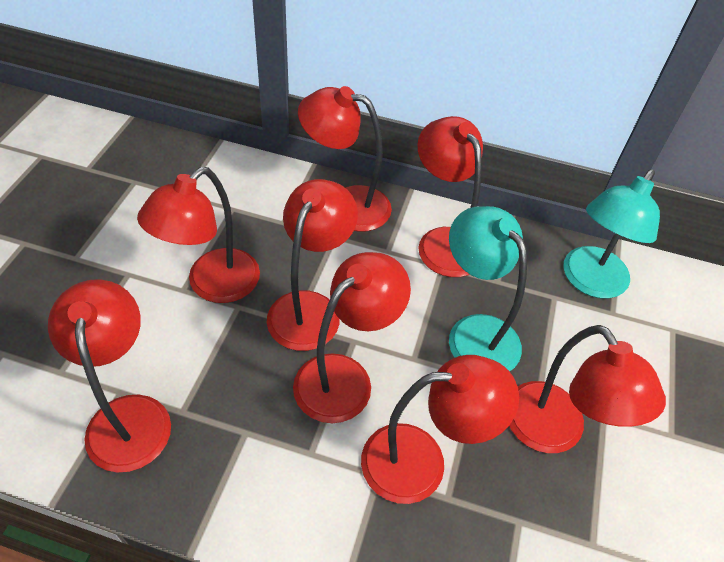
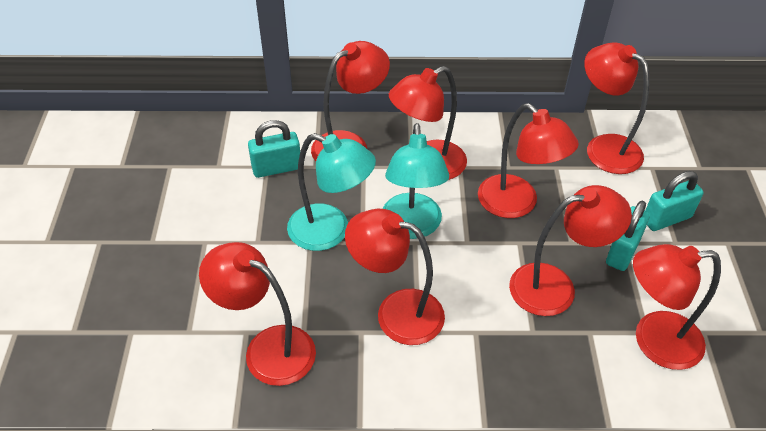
turquoise padlock: 0 -> 3

